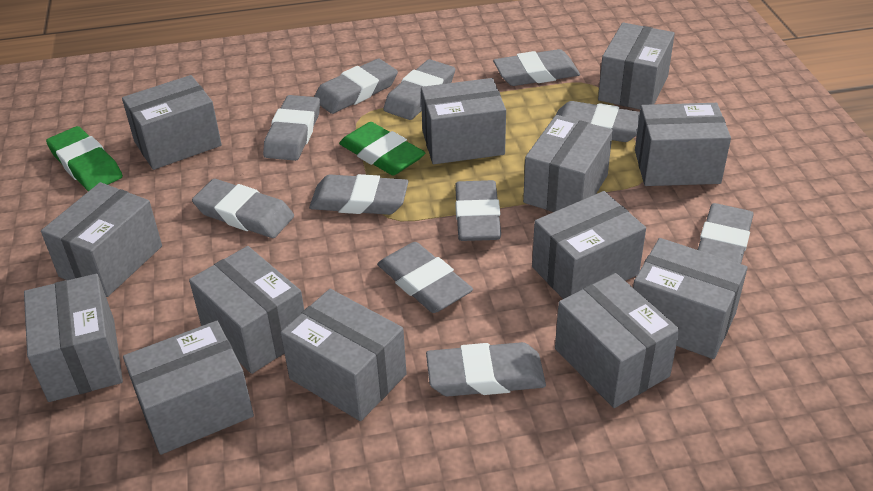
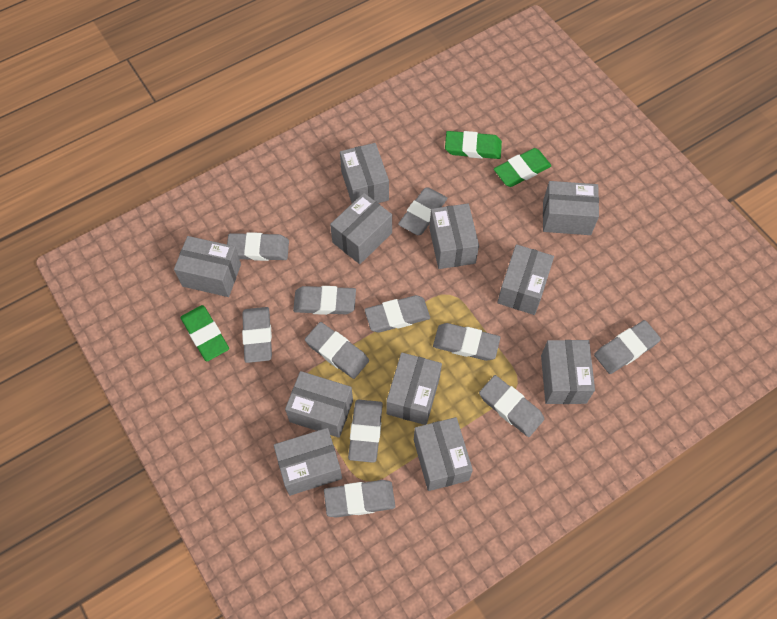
green eraser: 2 -> 3
grey box: 13 -> 11

